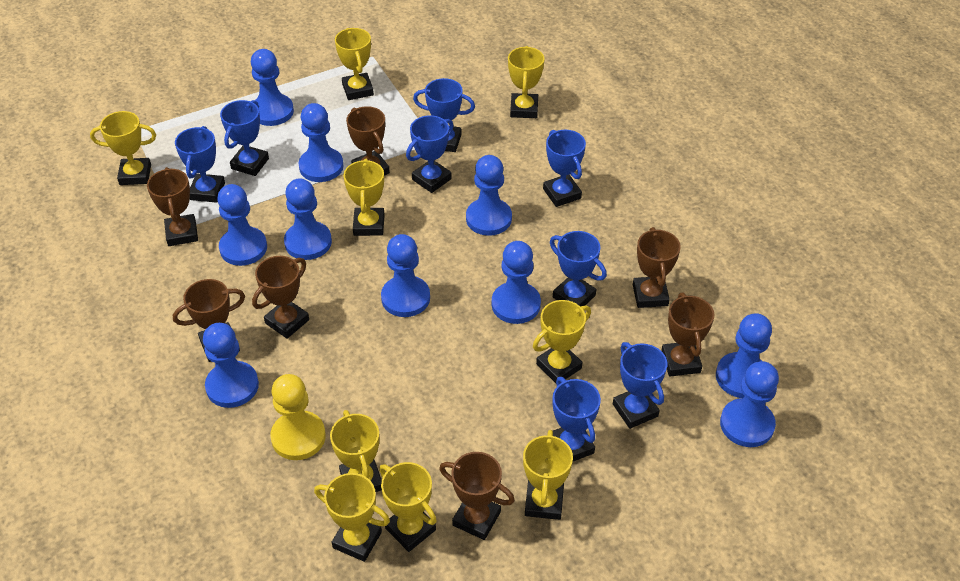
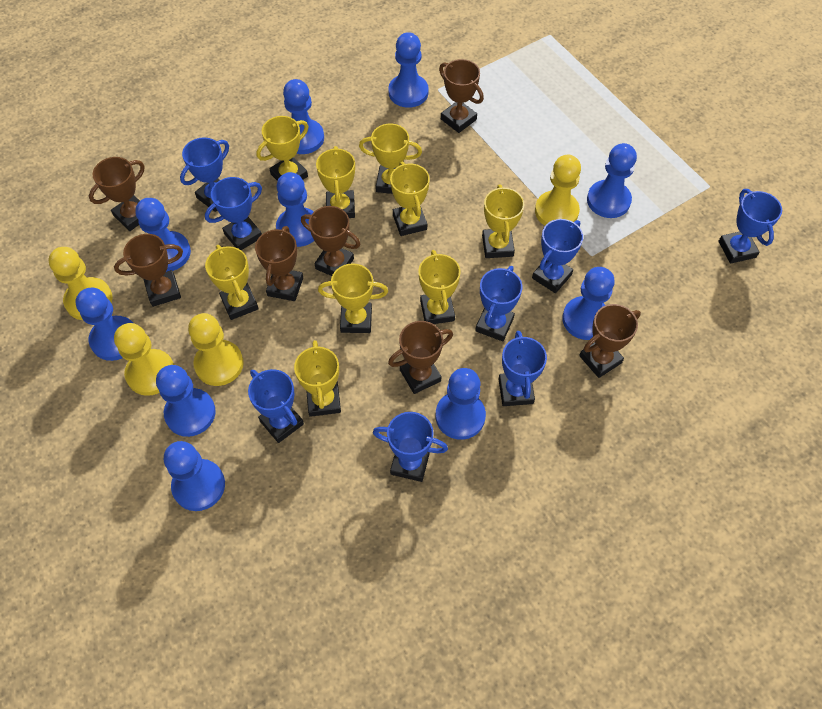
yellow pawn: 1 -> 4

